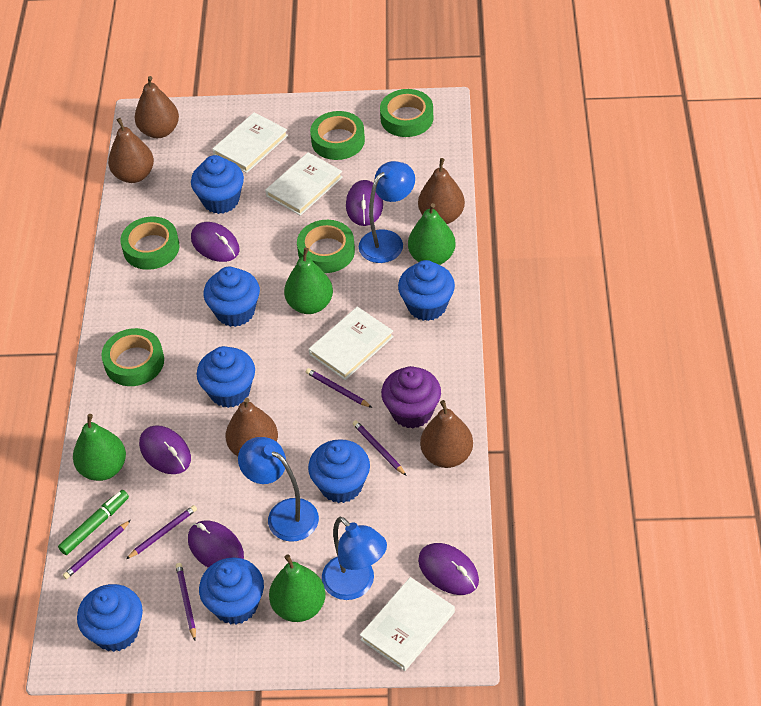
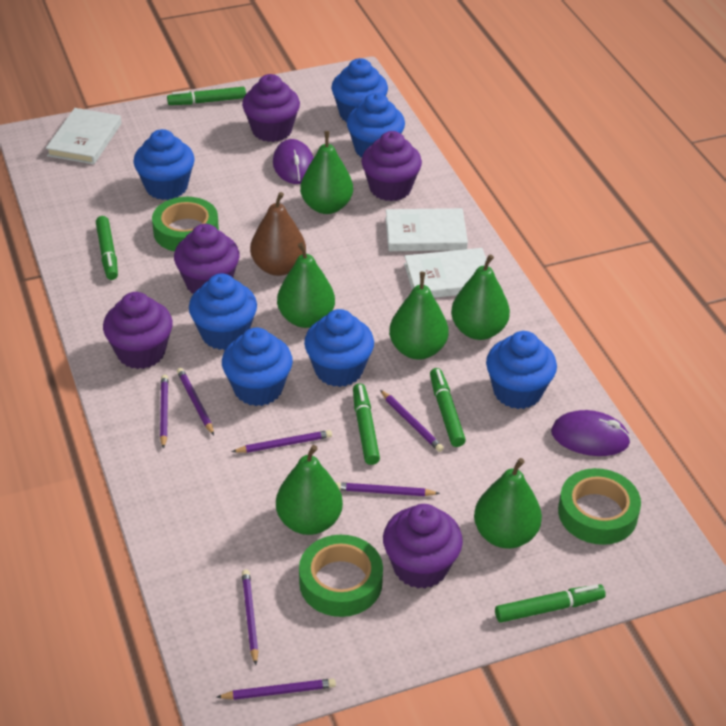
blue lamp: 3 -> 0
brown pear: 5 -> 1
green marker: 1 -> 5
green pear: 4 -> 6
green tape: 5 -> 3
purple cupcake: 1 -> 5
purple mouse: 5 -> 2
purple pencil: 5 -> 7
white book: 4 -> 3

